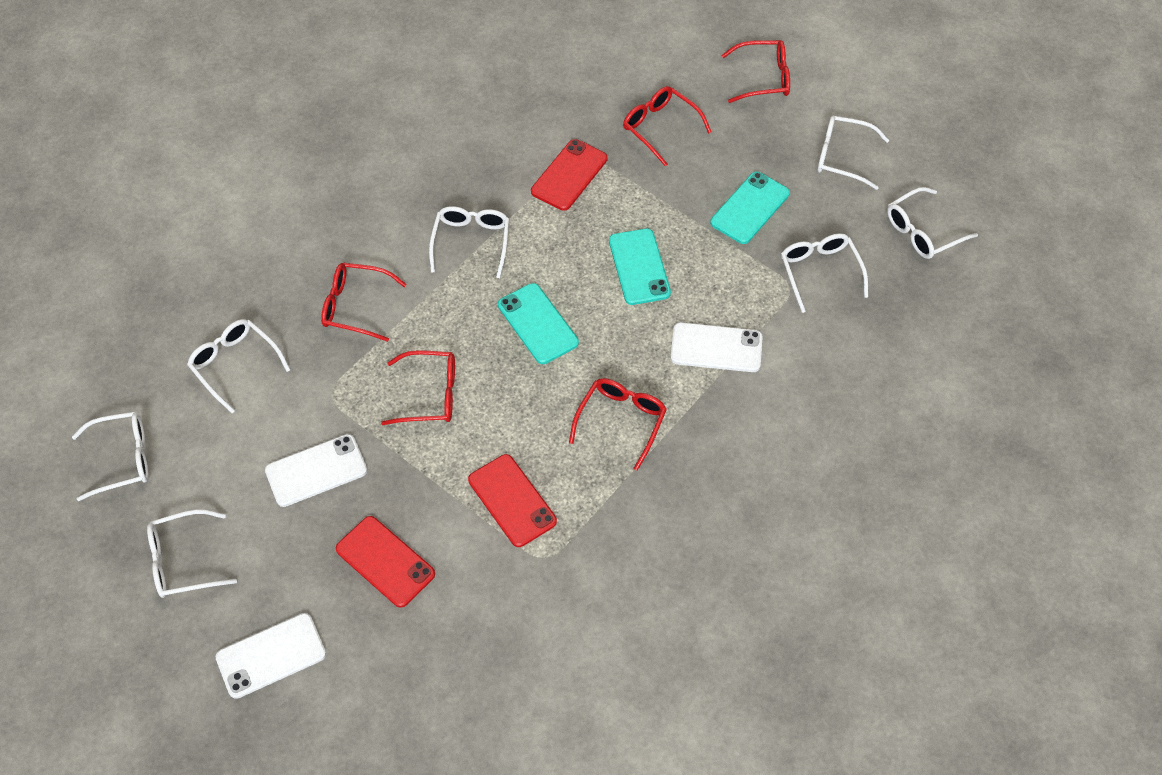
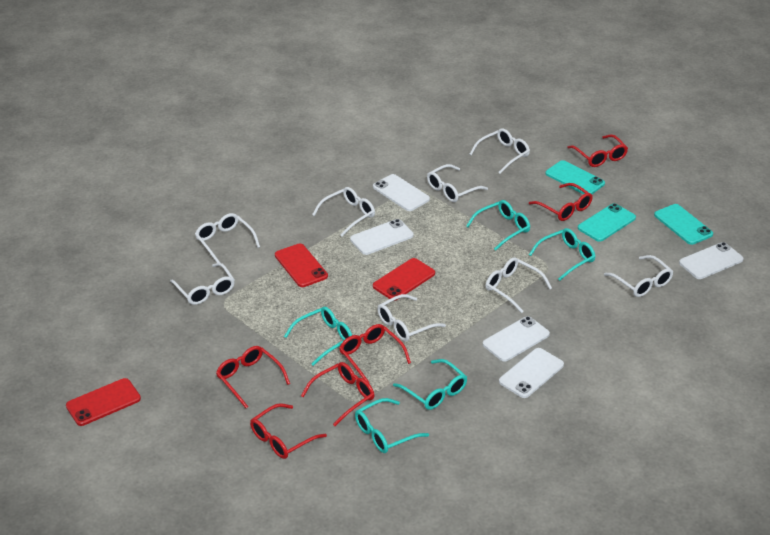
red glasses: 5 -> 6
turquoise glasses: 0 -> 5
white glasses: 7 -> 8
white phone: 3 -> 5

